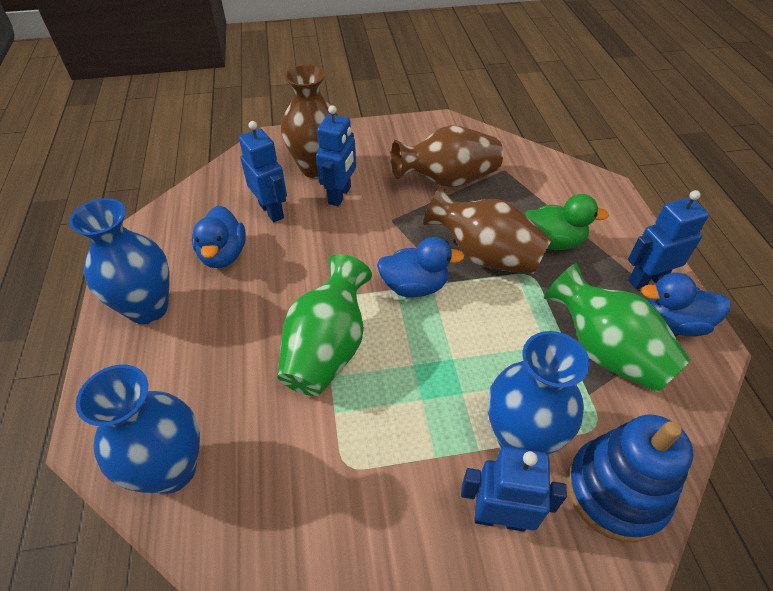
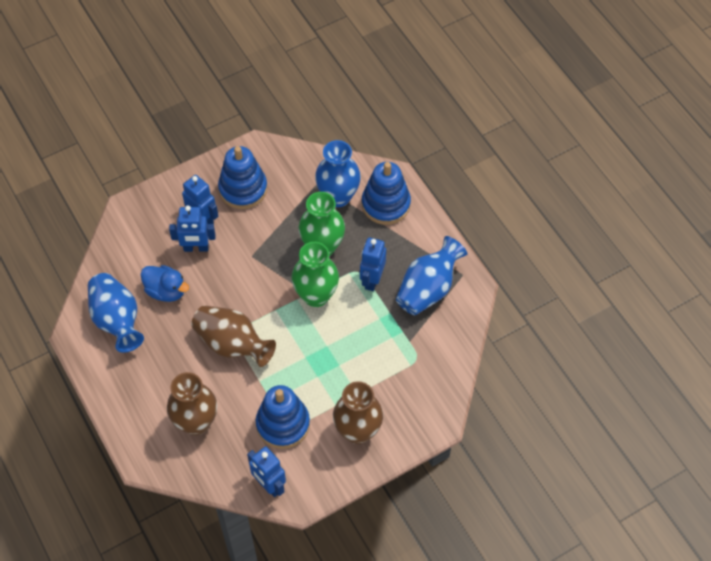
blue duck: 3 -> 1
blue stacking toy: 1 -> 3
green duck: 1 -> 0

